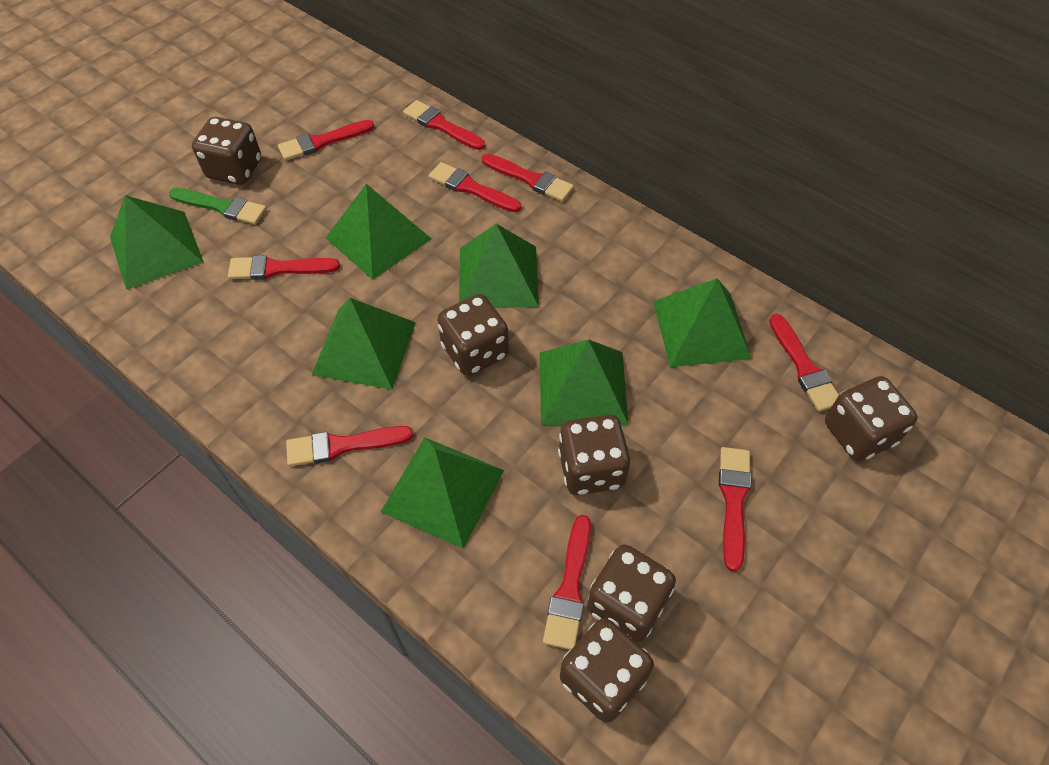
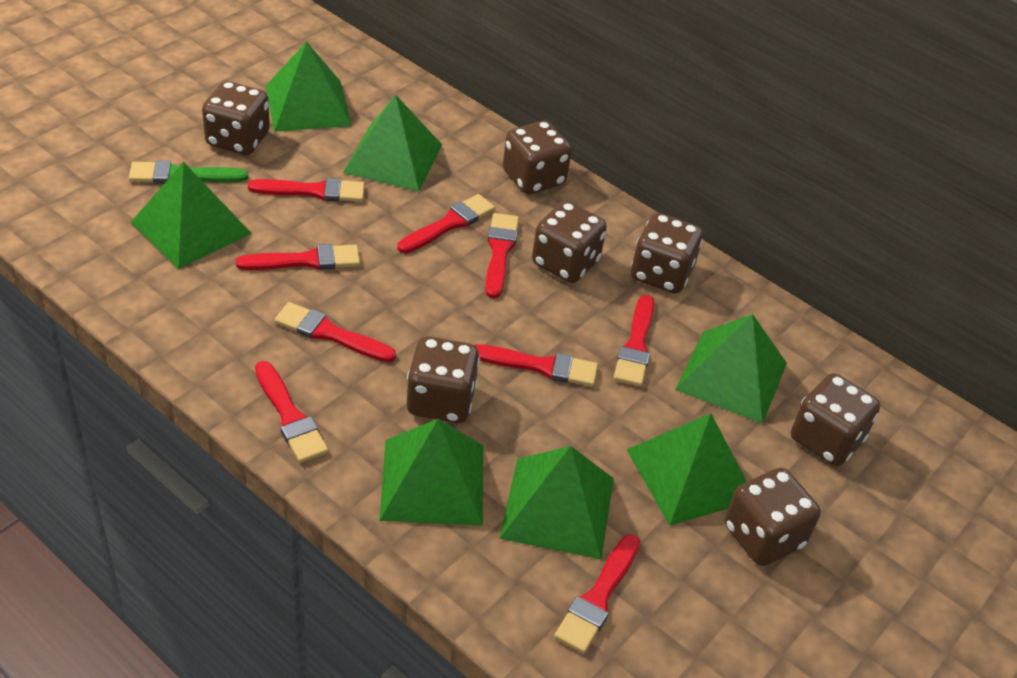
brown dice: 6 -> 7

